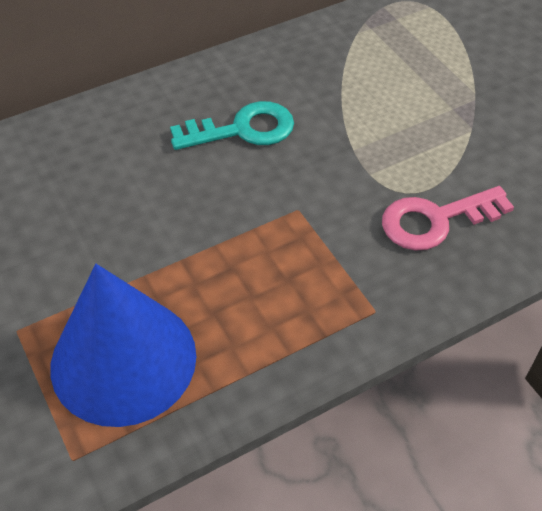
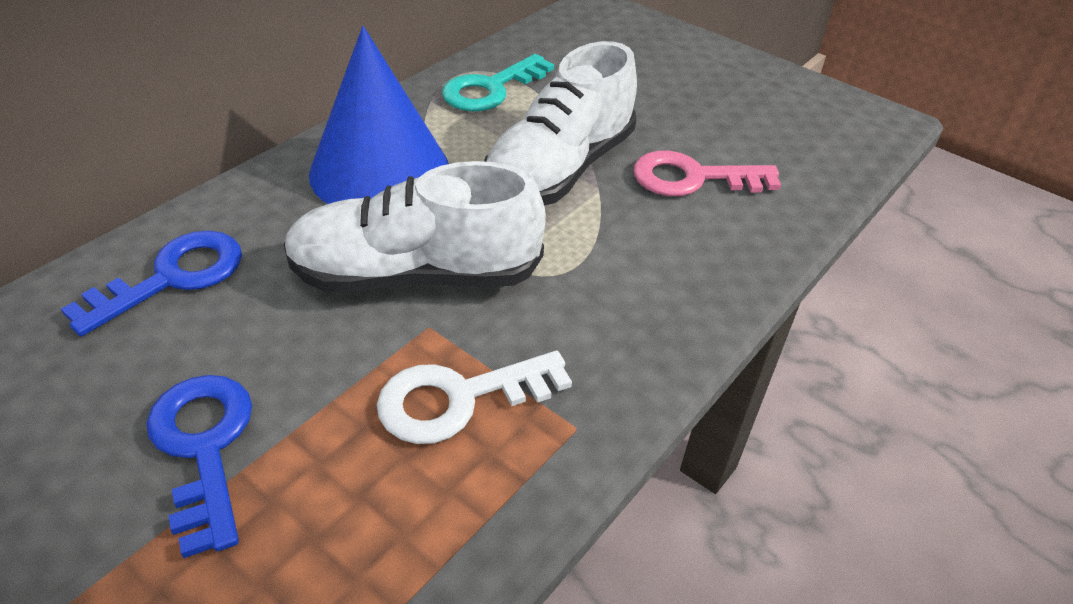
blue key: 0 -> 2
white key: 0 -> 1
white shoe: 0 -> 2

